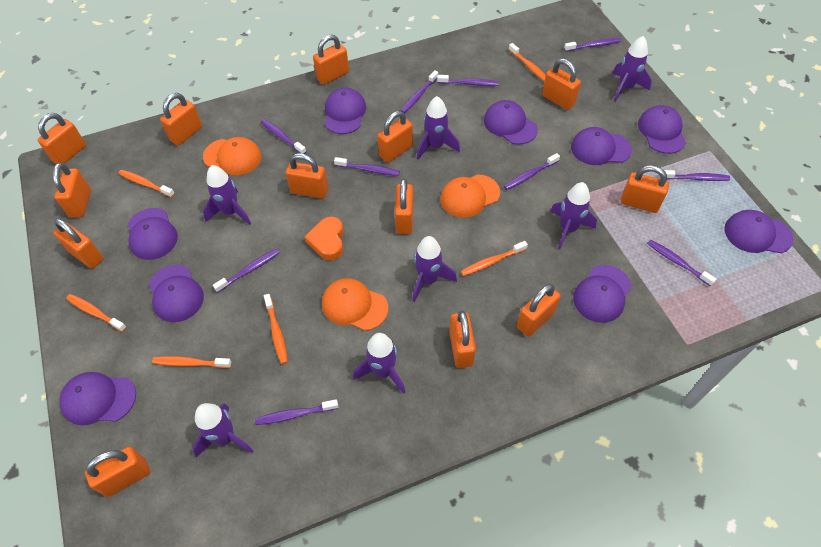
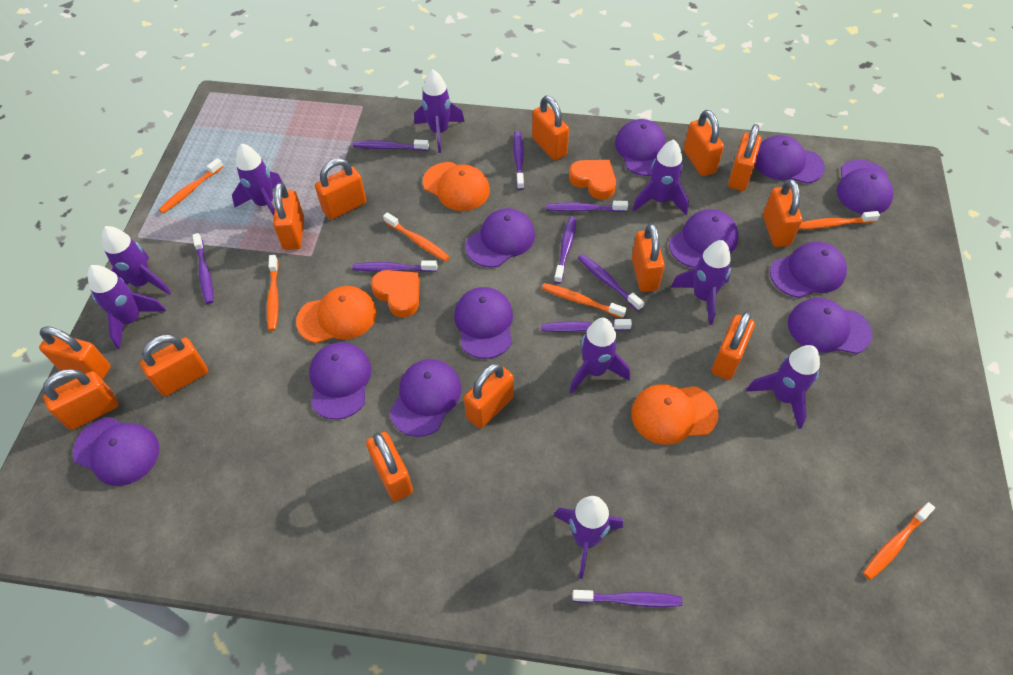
orange heart: 1 -> 2
purple cap: 9 -> 11
purple rocket: 7 -> 9
purple toothbrush: 10 -> 9

